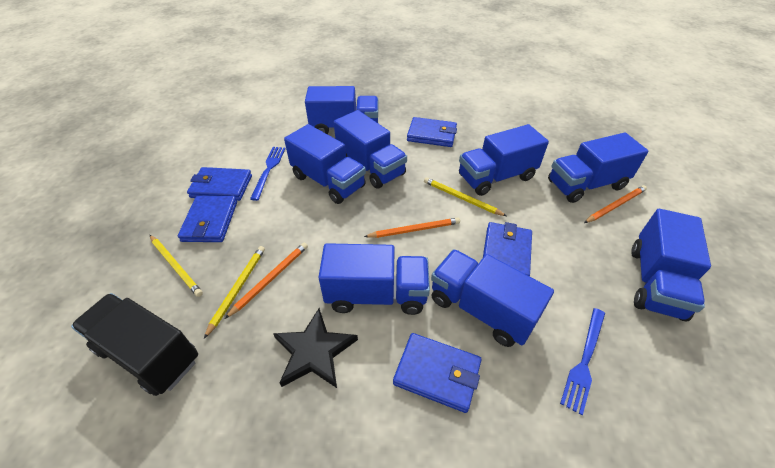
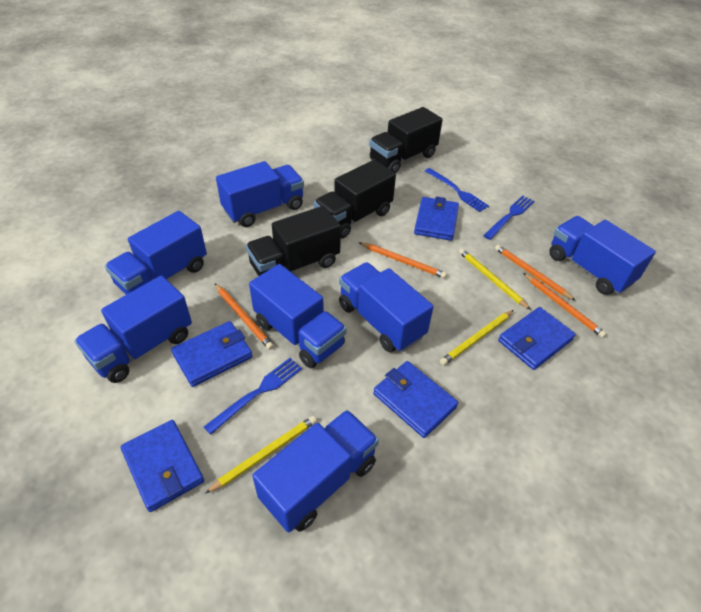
black star: 1 -> 0
black truck: 1 -> 3
blue fork: 2 -> 3
blue truck: 8 -> 7
orange pencil: 3 -> 4

